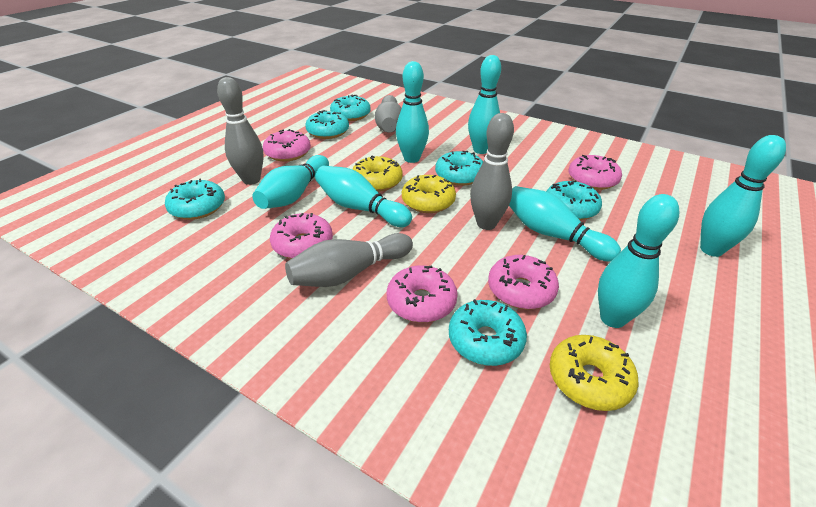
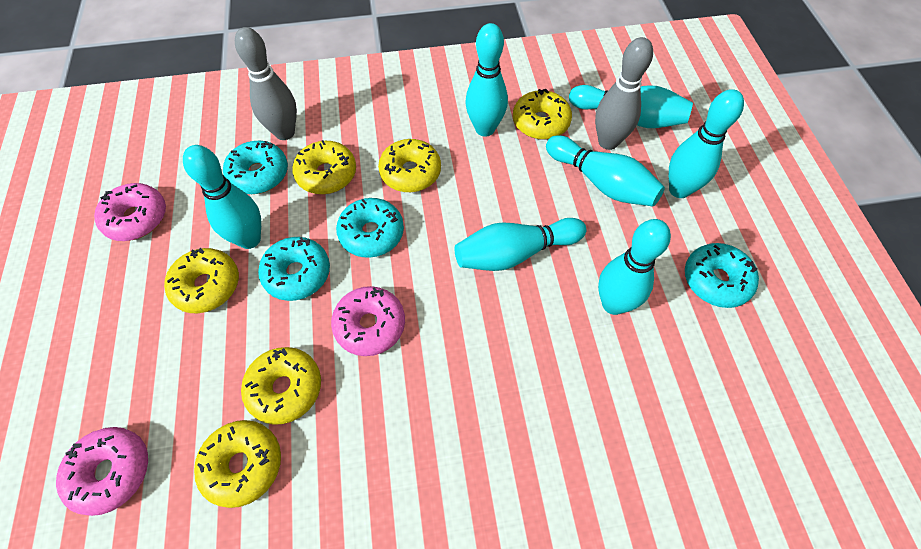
grey bowling pin: 4 -> 2
pink donut: 5 -> 3
turquoise donut: 6 -> 4
yellow donut: 3 -> 6

